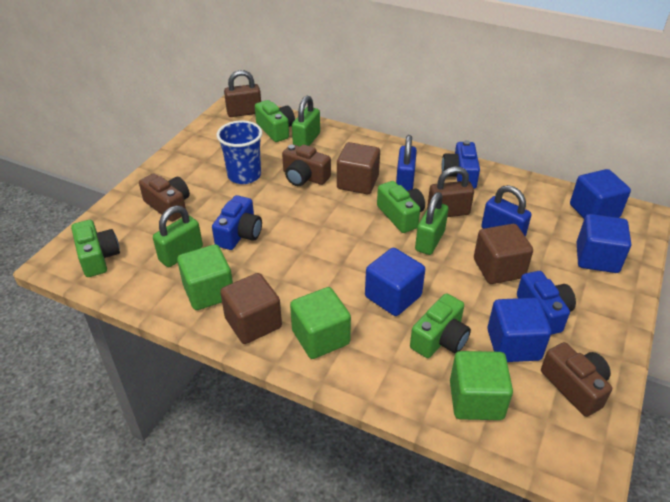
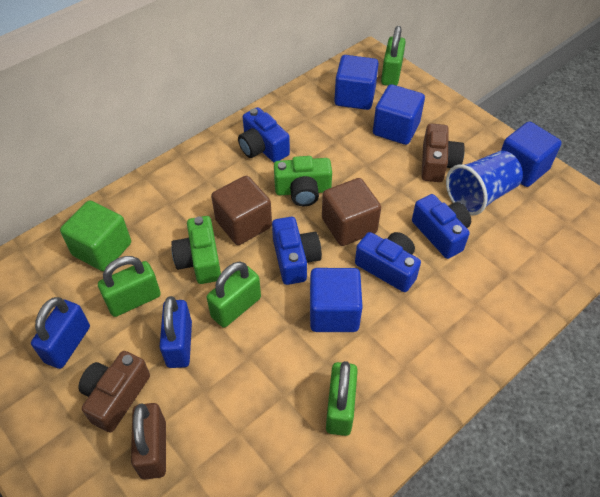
blue camera: 3 -> 4
brown camera: 3 -> 2
brown cube: 3 -> 2
brown padlock: 2 -> 1
green camera: 4 -> 2
green cube: 3 -> 1
green padlock: 3 -> 4

